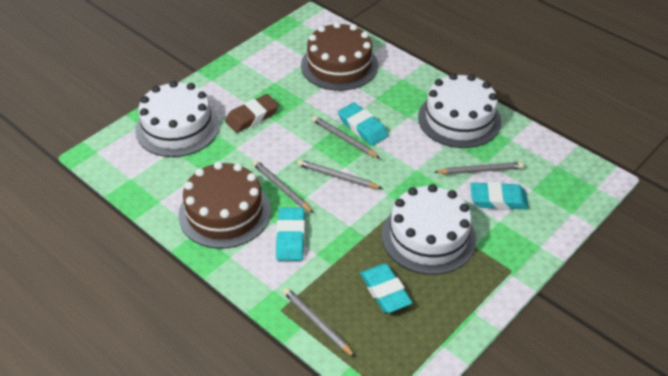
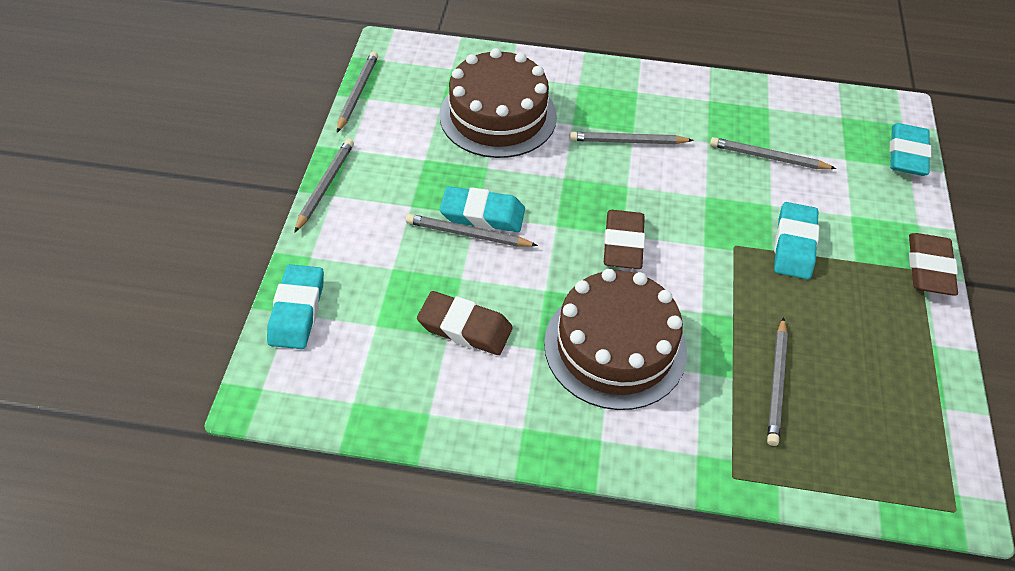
brown eraser: 1 -> 3
grey pencil: 5 -> 6
white cake: 3 -> 0

